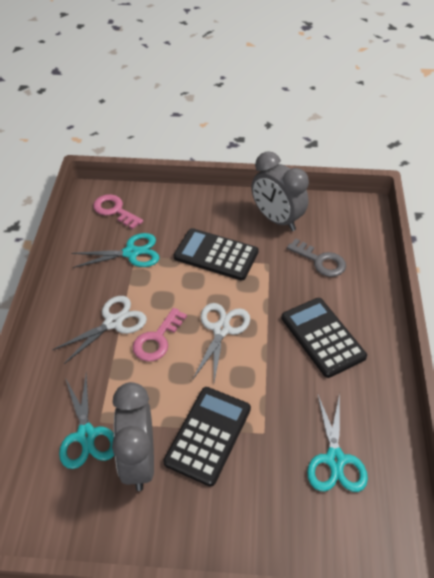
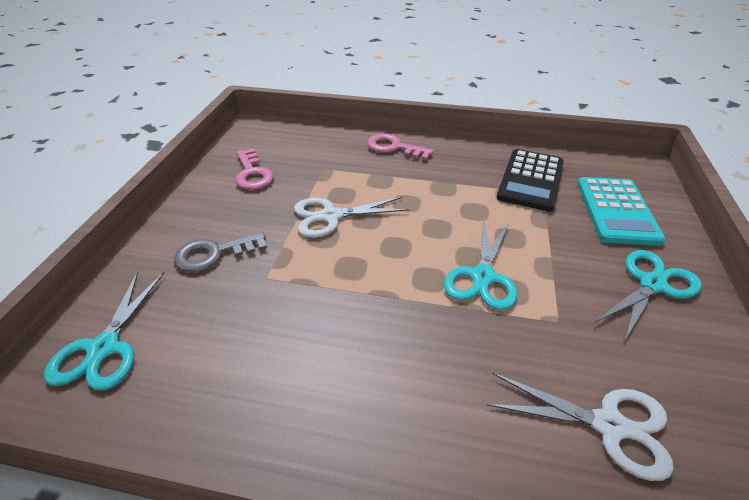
black calculator: 3 -> 1
grey clock: 2 -> 0
turquoise calculator: 0 -> 1

